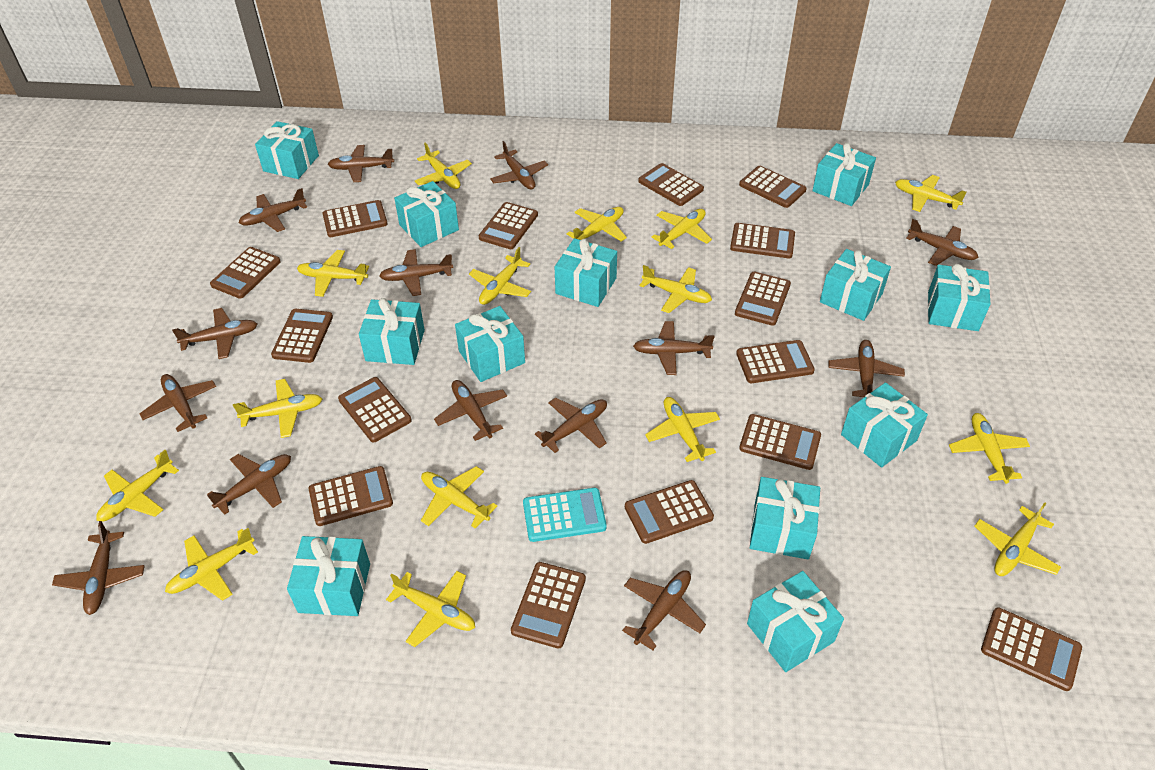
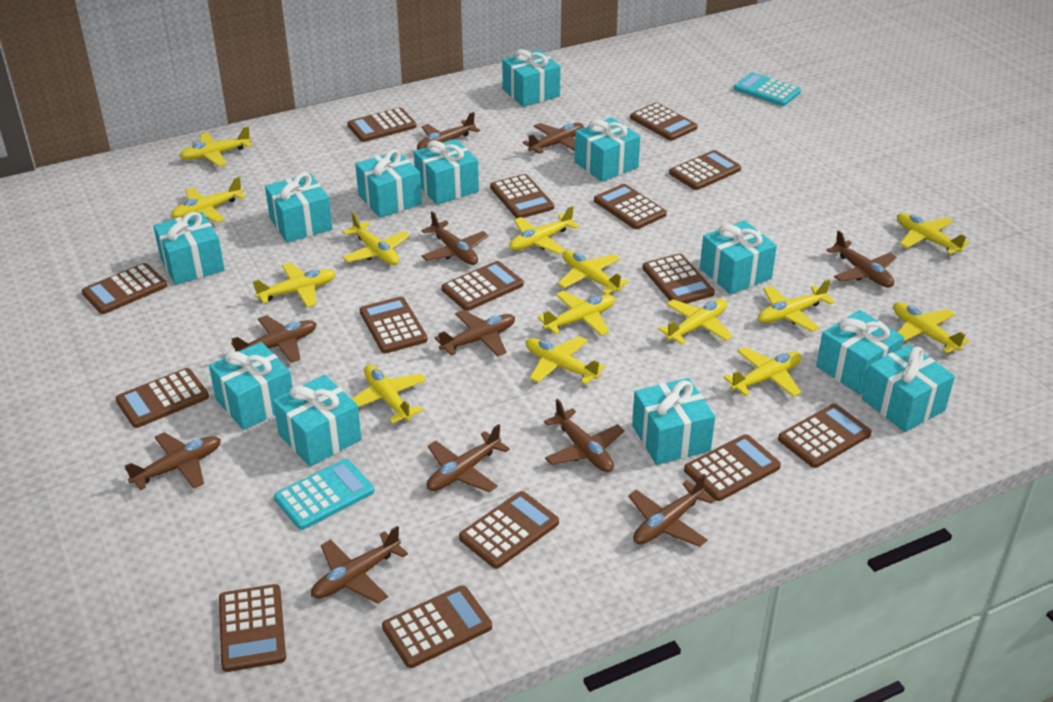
brown plane: 14 -> 11
turquoise calculator: 1 -> 2
yellow plane: 15 -> 14

